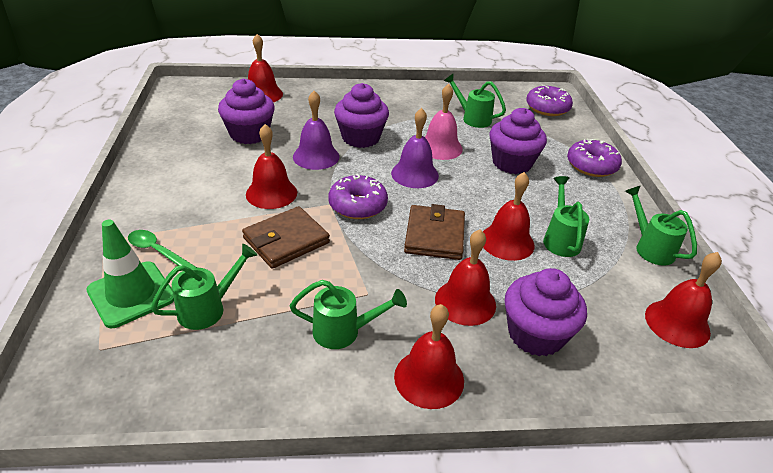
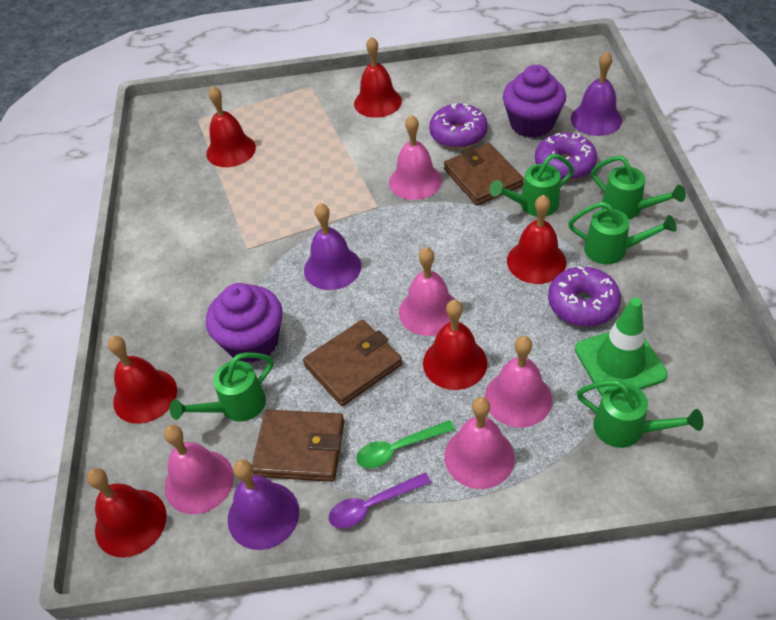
brown wallet: 2 -> 3
pink bell: 1 -> 5
purple bell: 2 -> 3
purple cupcake: 4 -> 2
purple spoon: 0 -> 1

